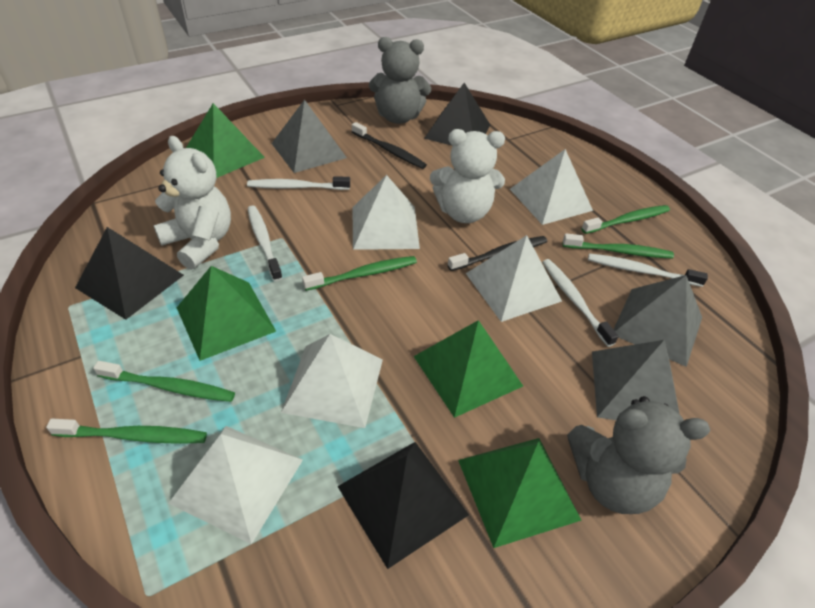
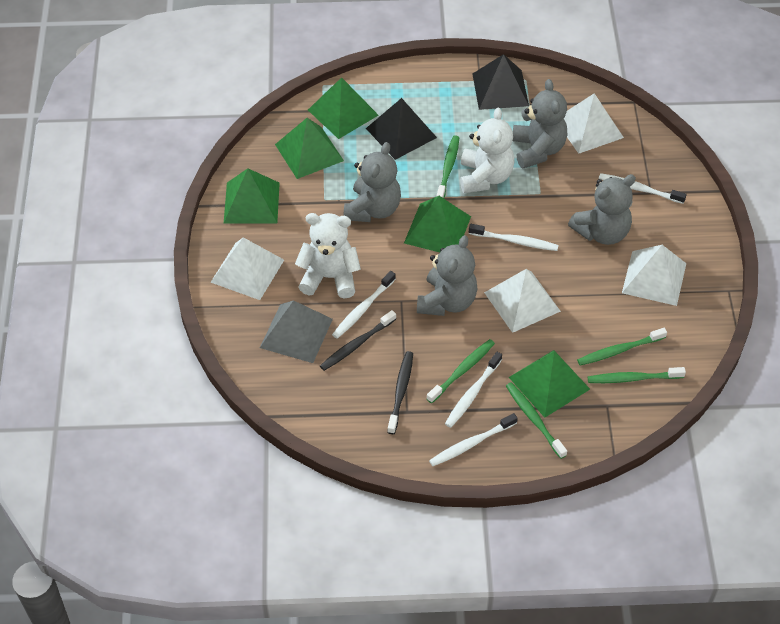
black pyramid: 3 -> 2
green pyramid: 4 -> 5
grey pyramid: 3 -> 1
grey teddy bear: 2 -> 4
white pyramid: 5 -> 4
white toothbrush: 4 -> 5

